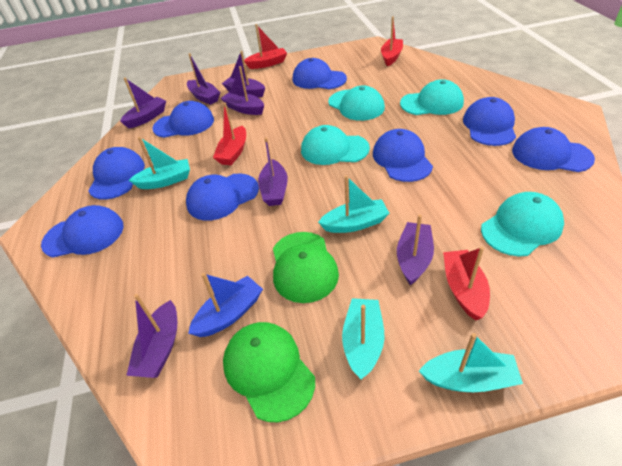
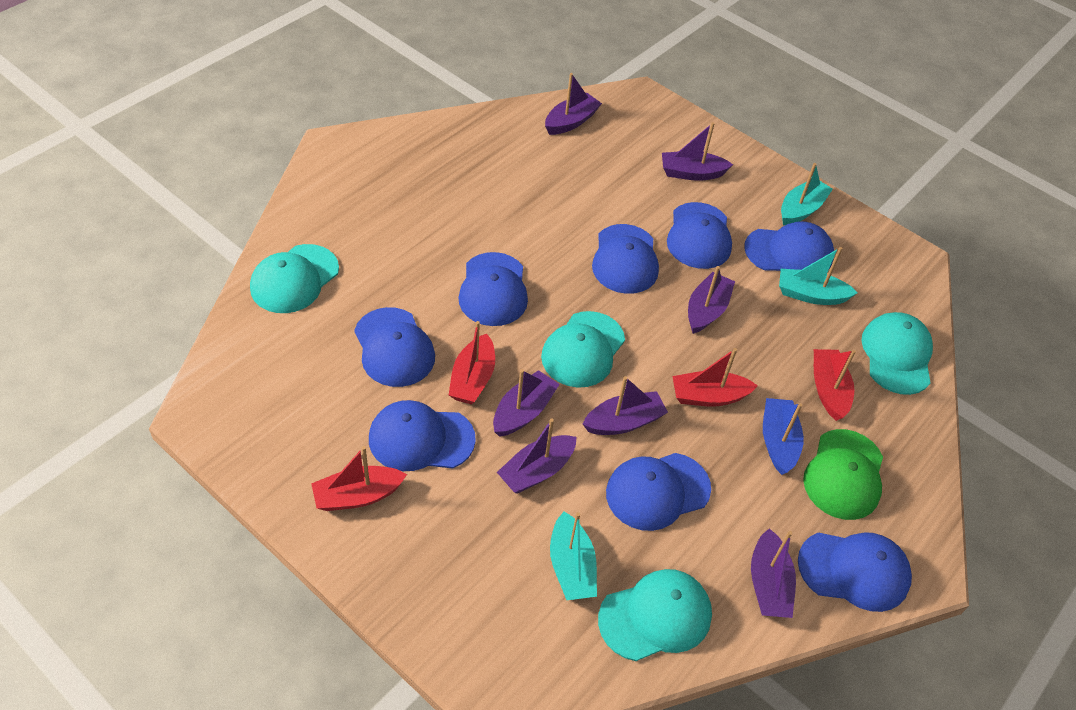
green cap: 2 -> 1
turquoise boat: 4 -> 3

